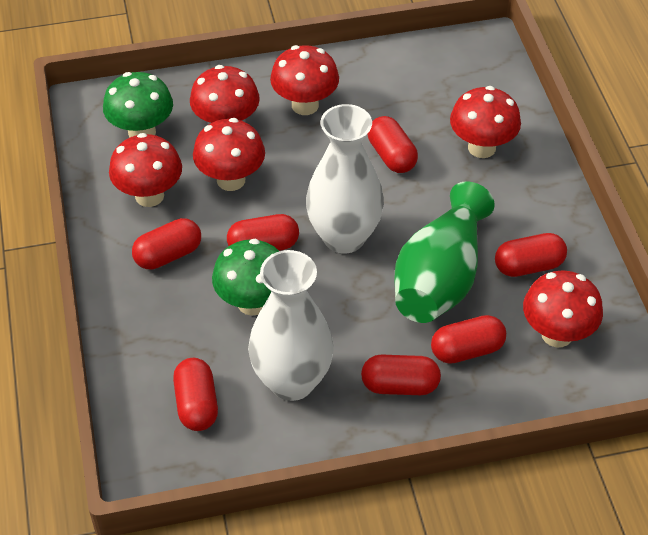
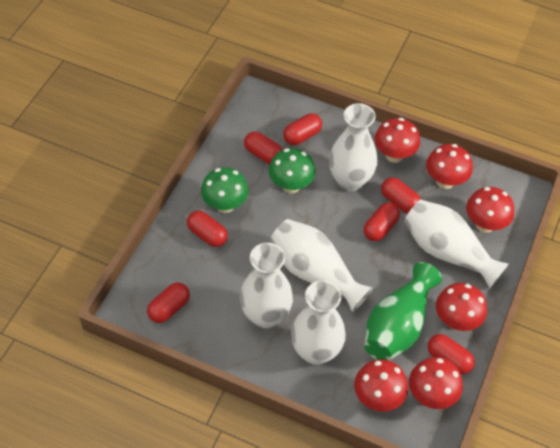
white vase: 2 -> 5

